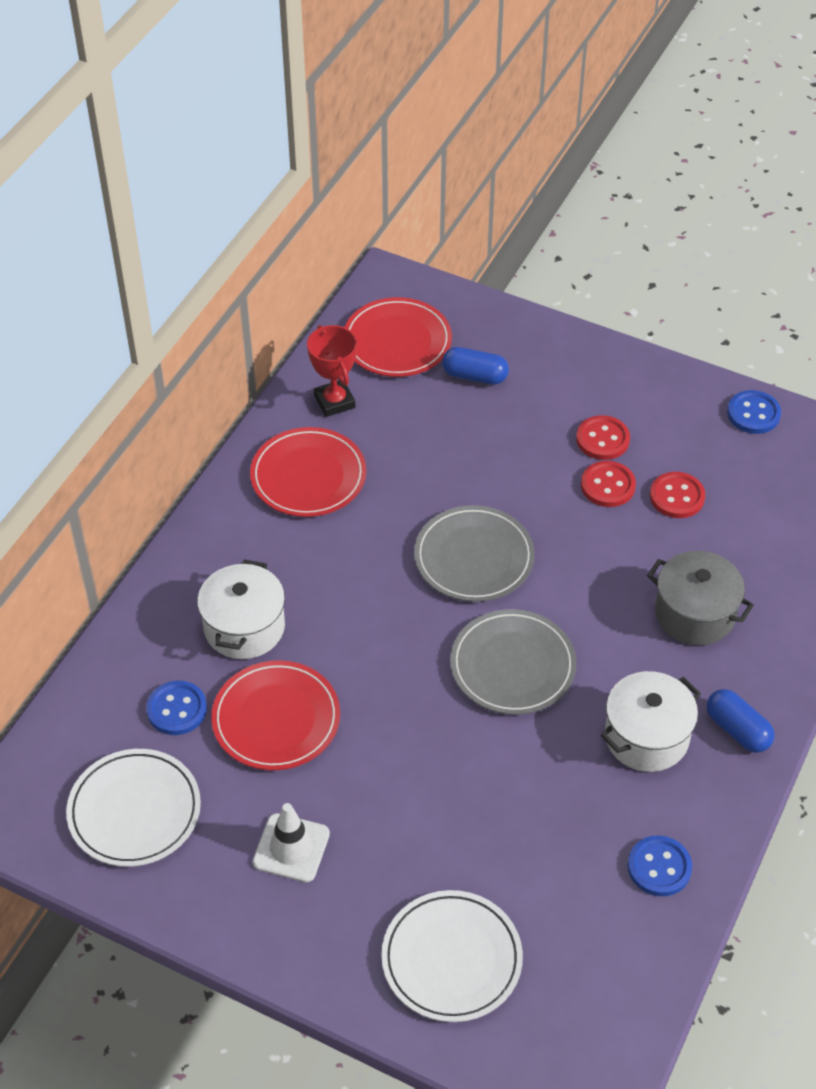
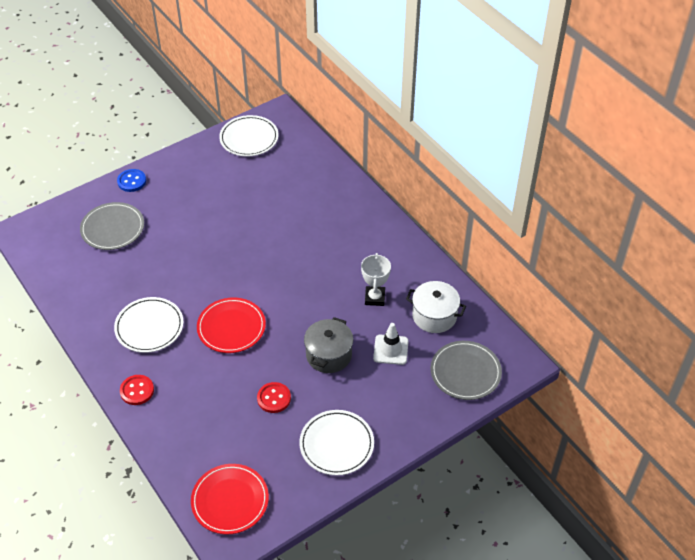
blue button: 3 -> 1
blue capsule: 2 -> 0
red button: 3 -> 2
red plate: 3 -> 2
red trophy: 1 -> 0
white plate: 2 -> 3
white pot: 2 -> 1
white trophy: 0 -> 1

